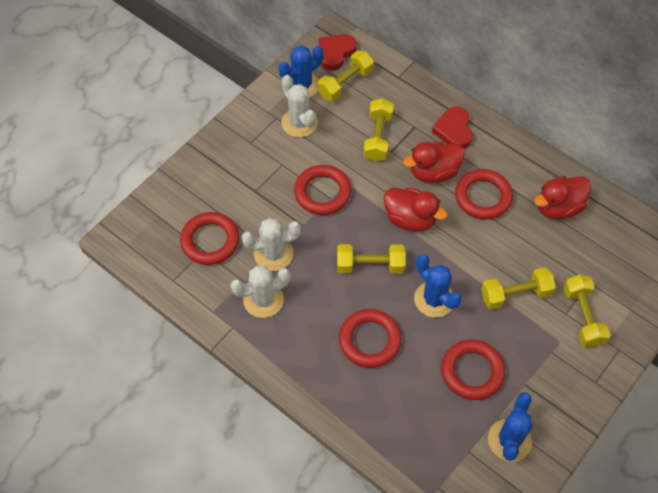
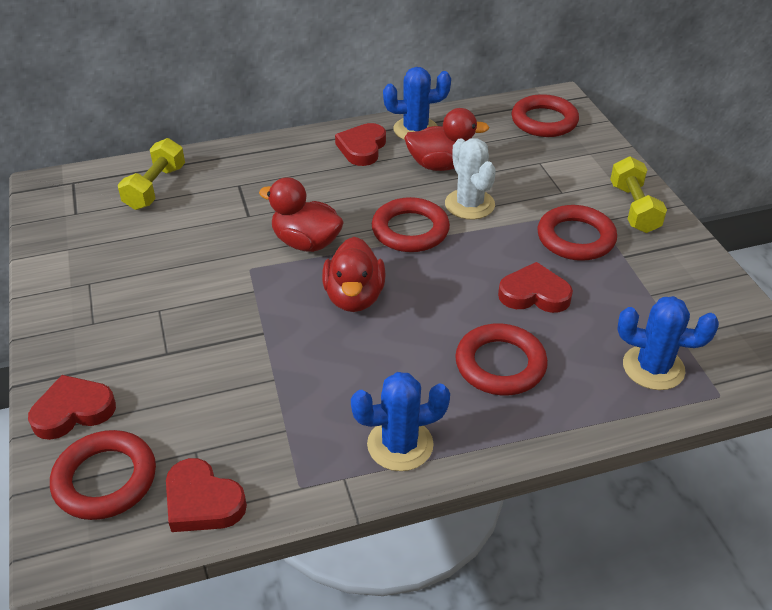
red heart: 2 -> 4
white cactus: 3 -> 1
yellow dumbbell: 5 -> 2

